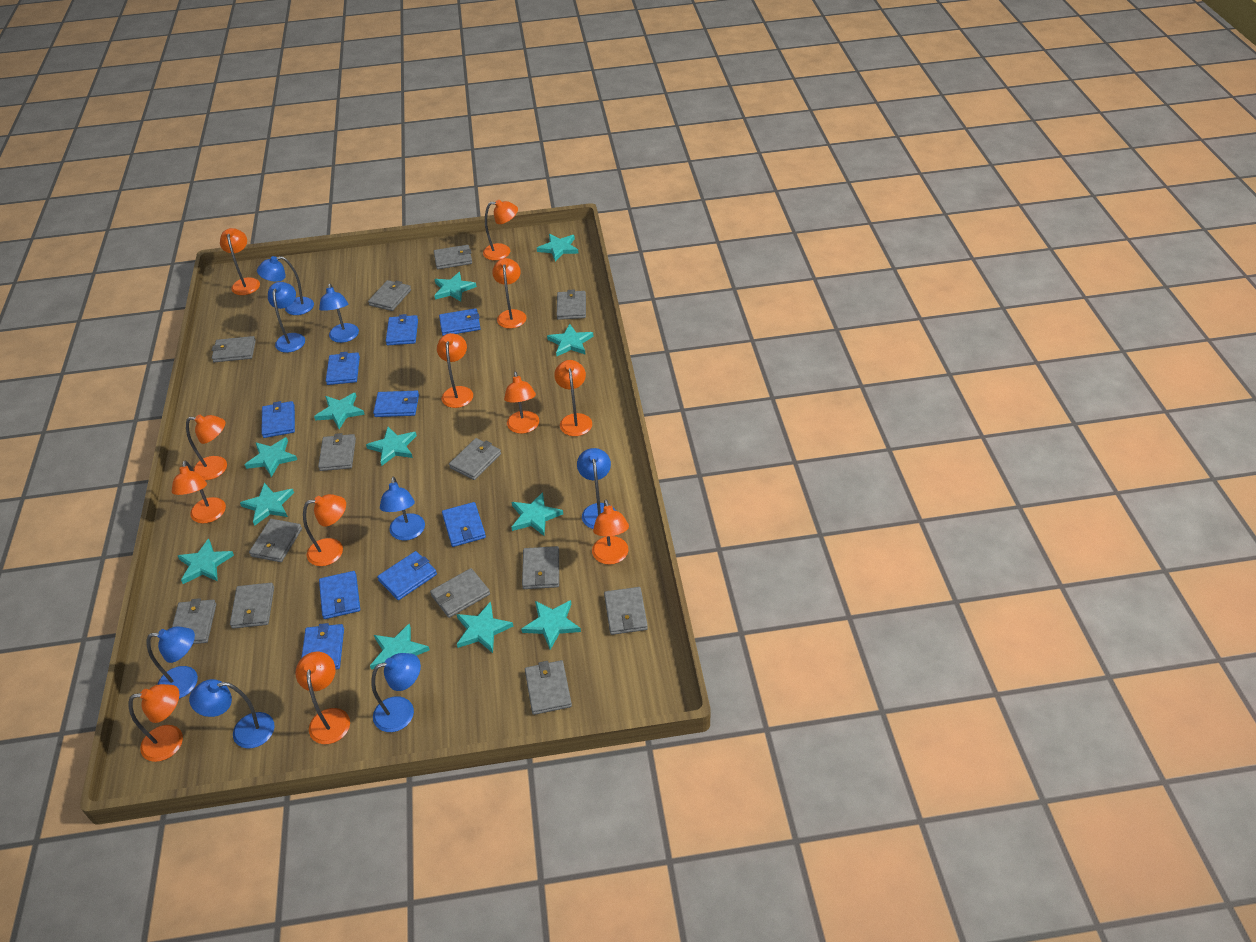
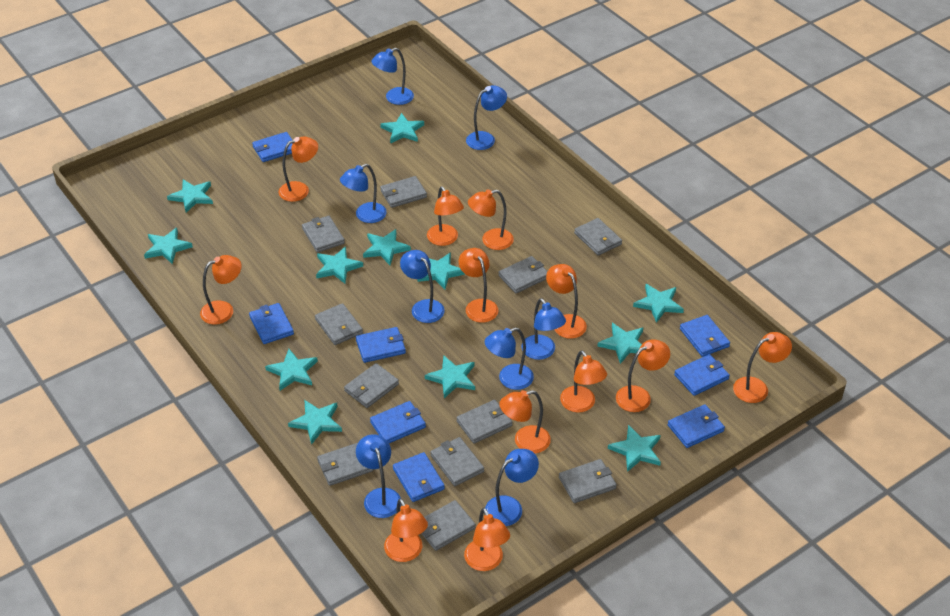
blue wallet: 9 -> 8
grey wallet: 13 -> 11

